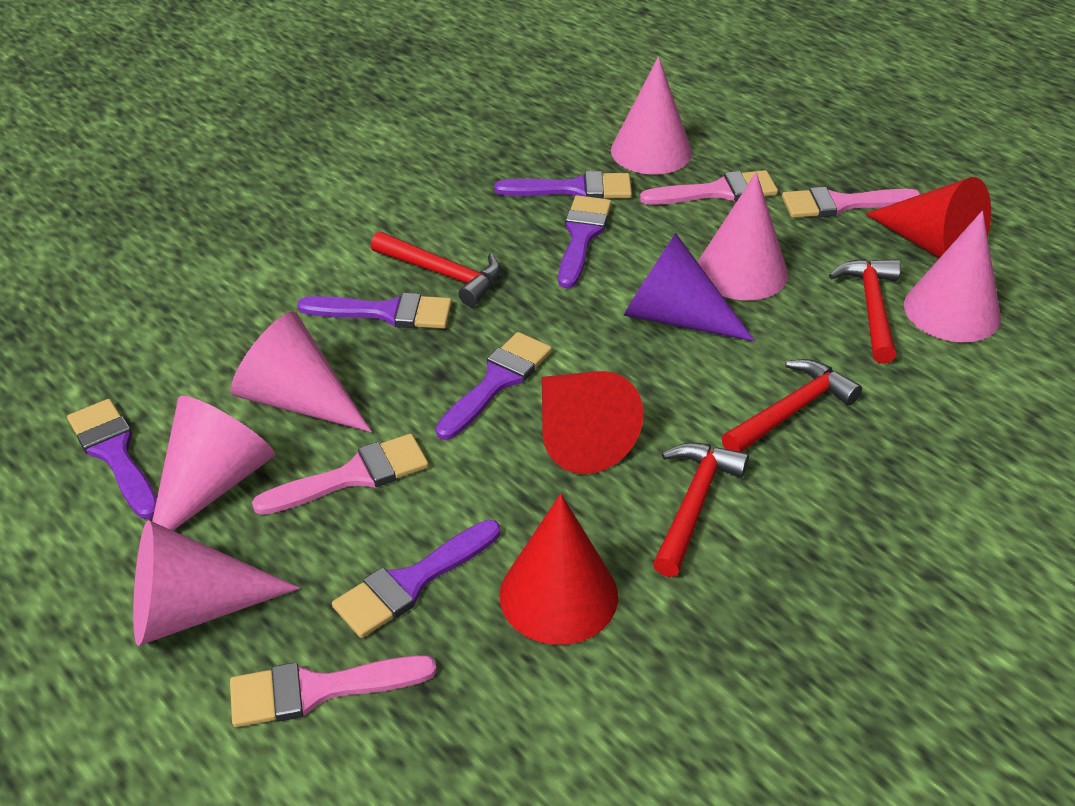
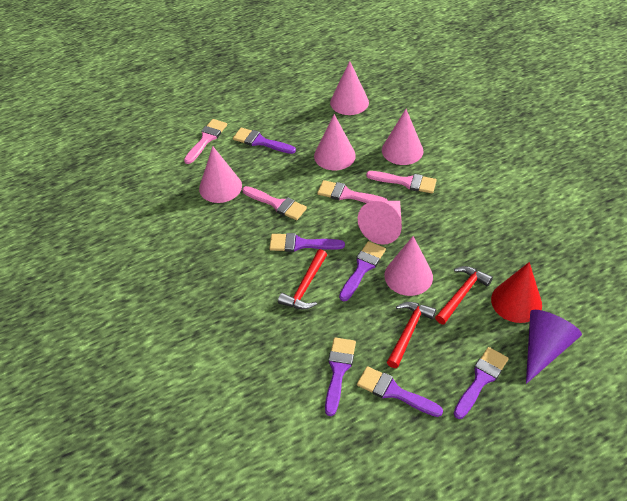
red cone: 3 -> 1
red hammer: 4 -> 3

